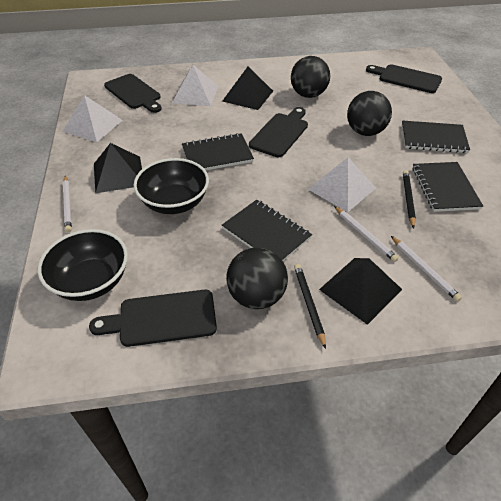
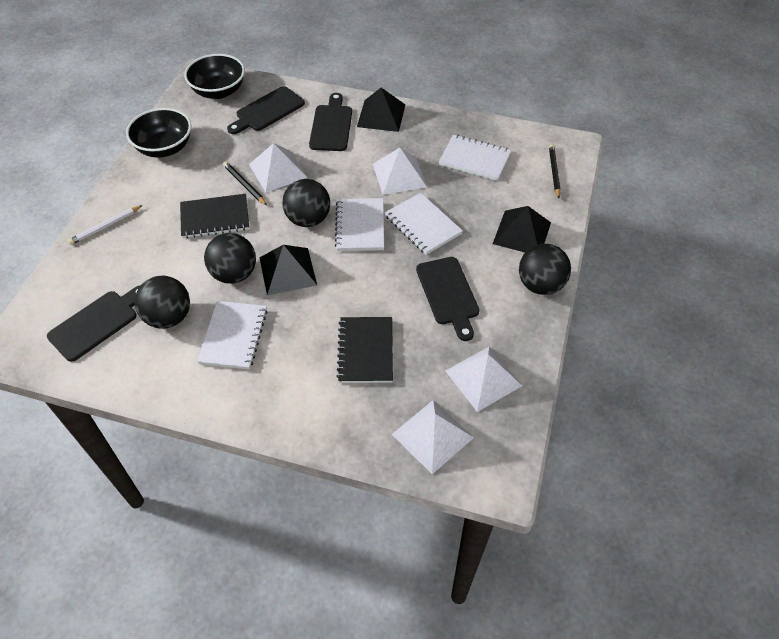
black ball: 3 -> 4
black notebook: 4 -> 2
white notebook: 0 -> 4
white pencil: 3 -> 1
white pyramid: 3 -> 4

